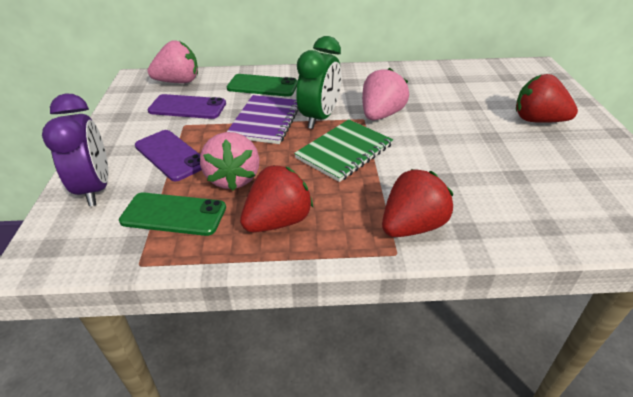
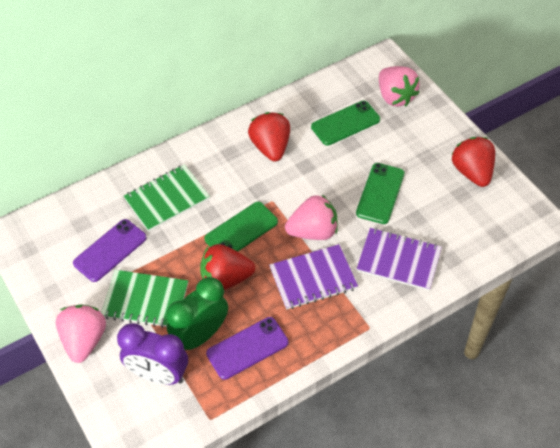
green notebook: 1 -> 2
green phone: 2 -> 3
purple notebook: 1 -> 2

